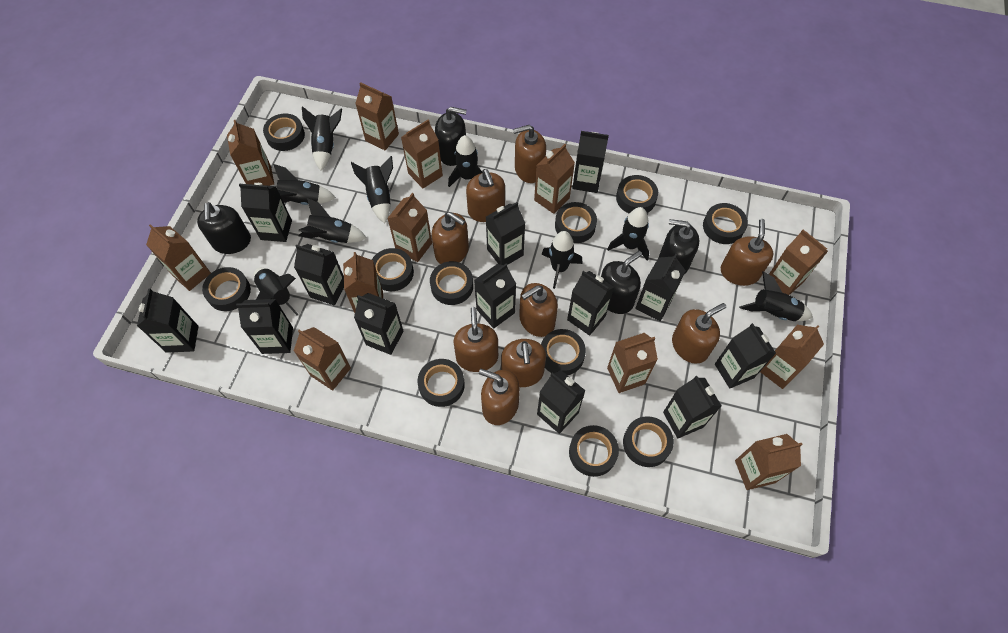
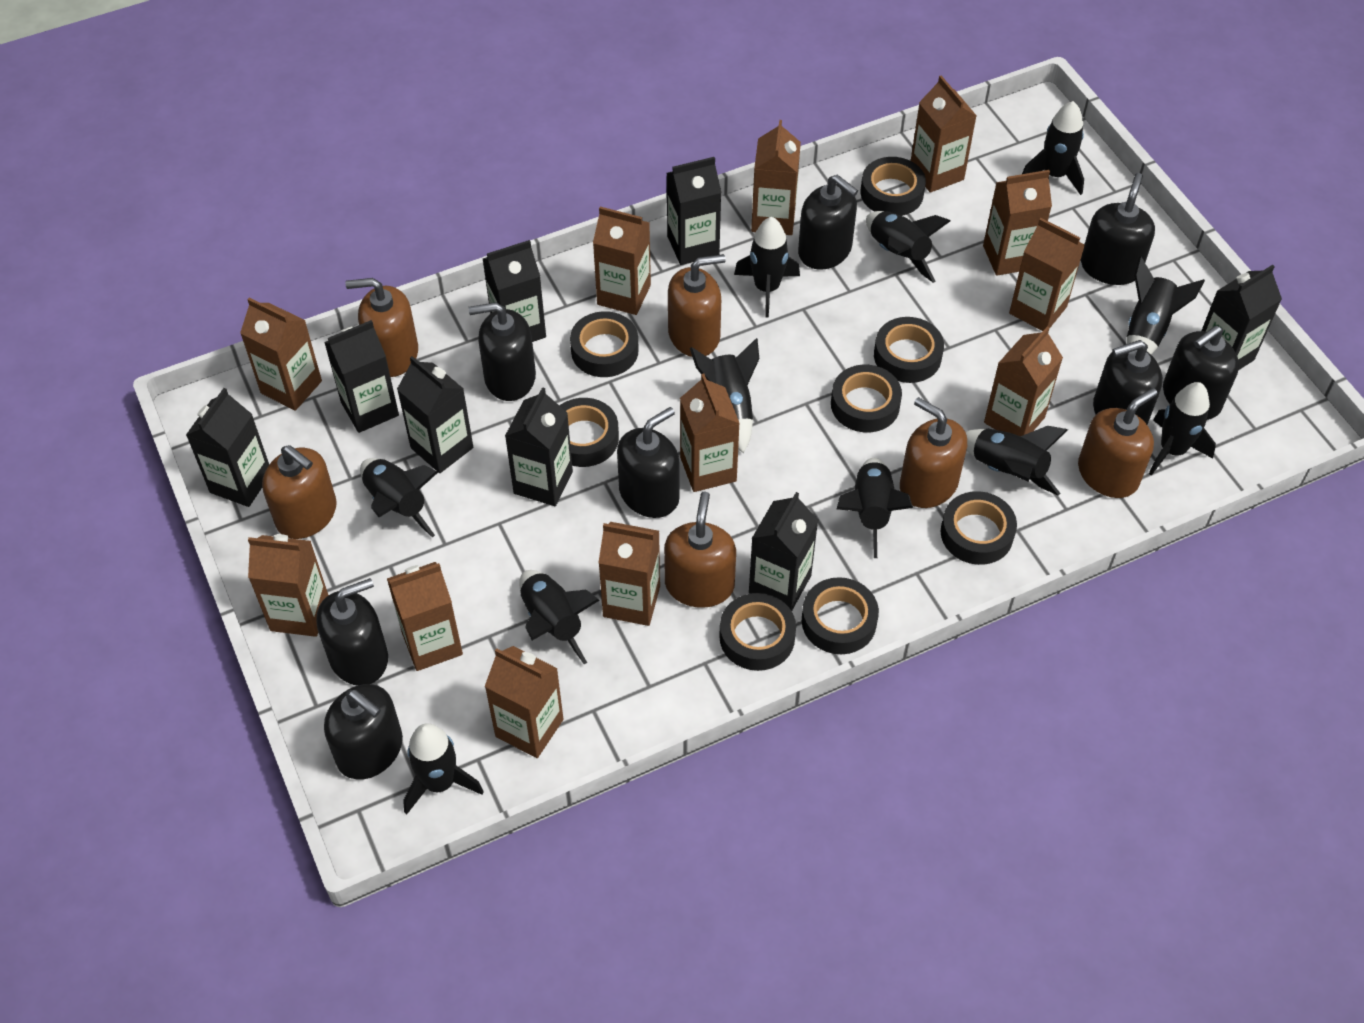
black carton: 13 -> 8
black rocket: 9 -> 11
black soap dispenser: 4 -> 8
black tape: 11 -> 8
brown soap dispenser: 9 -> 6

